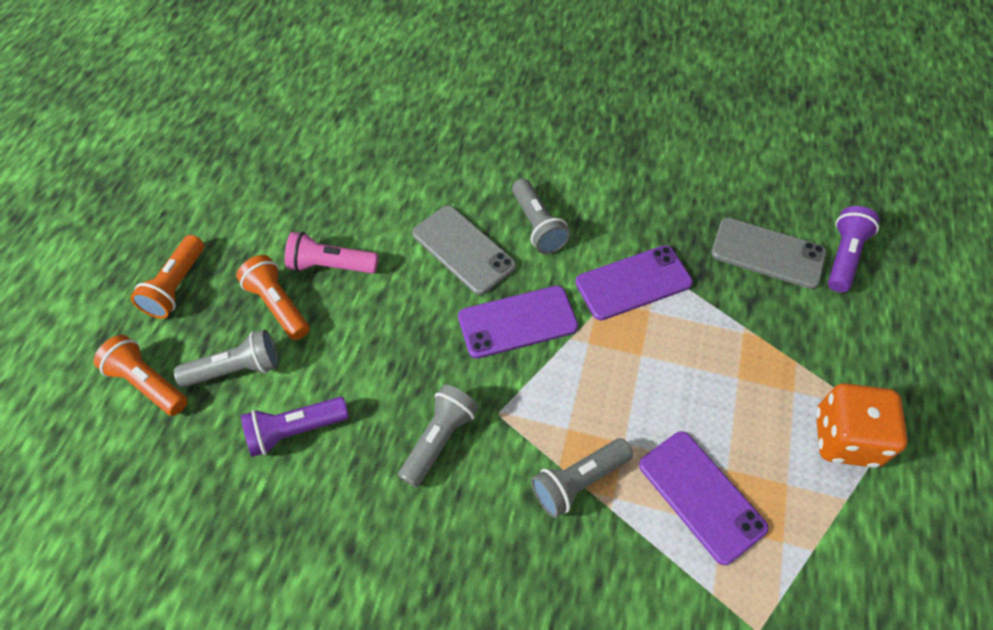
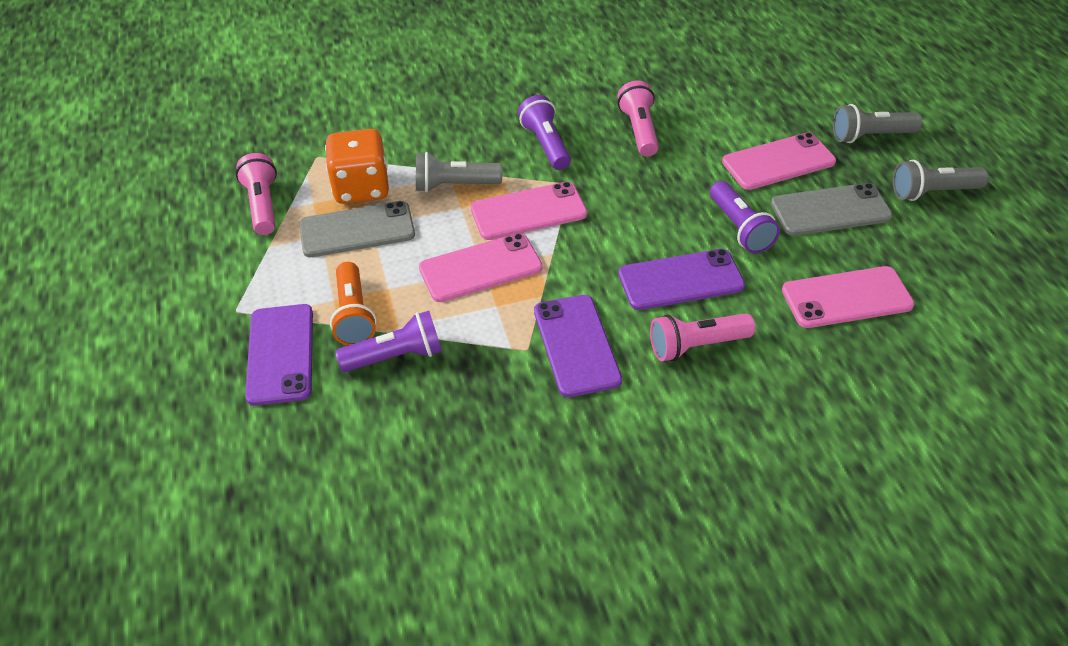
grey flashlight: 4 -> 3
orange flashlight: 3 -> 1
pink flashlight: 1 -> 3
pink phone: 0 -> 4
purple flashlight: 2 -> 3

